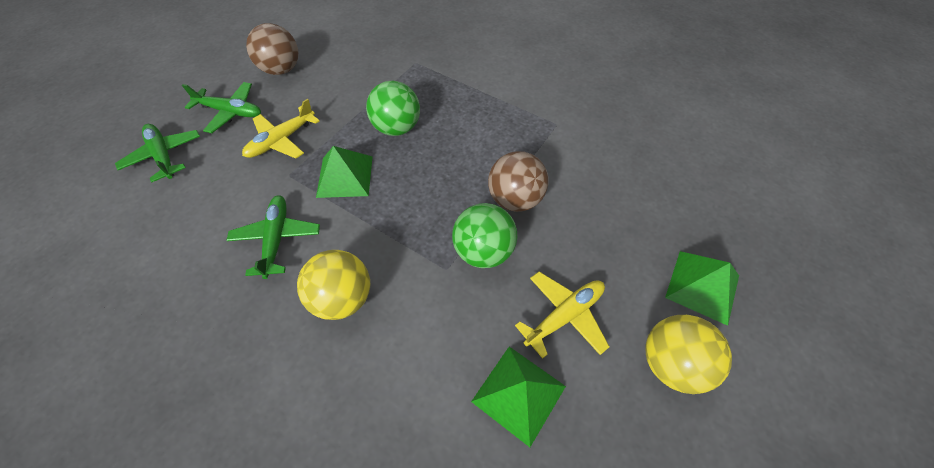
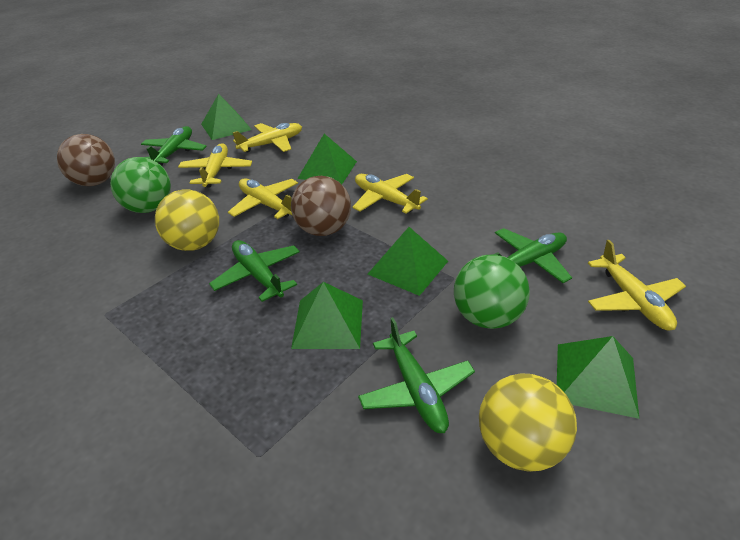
green plane: 3 -> 4
green pyramid: 3 -> 5
yellow plane: 2 -> 5

